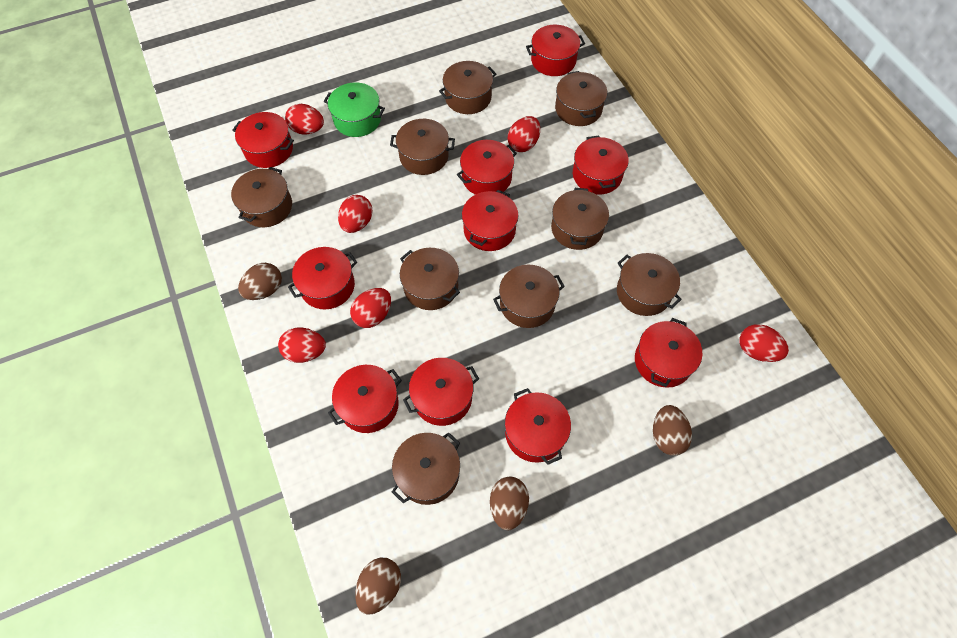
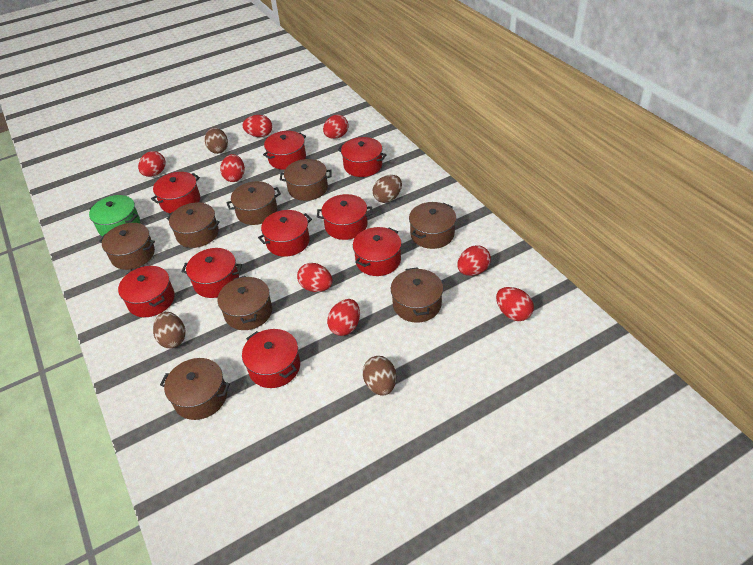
brown pot: 9 -> 8
red egg: 6 -> 8
red pot: 10 -> 9

